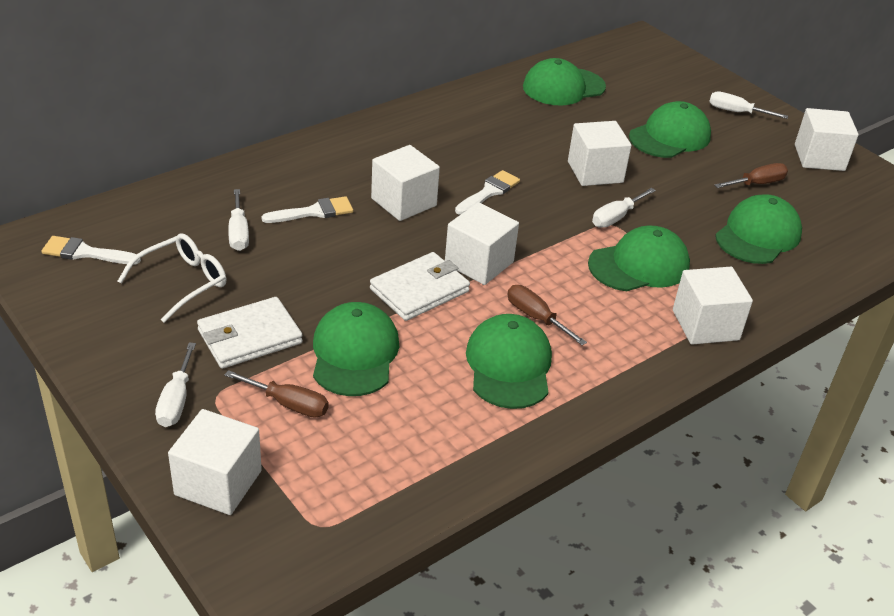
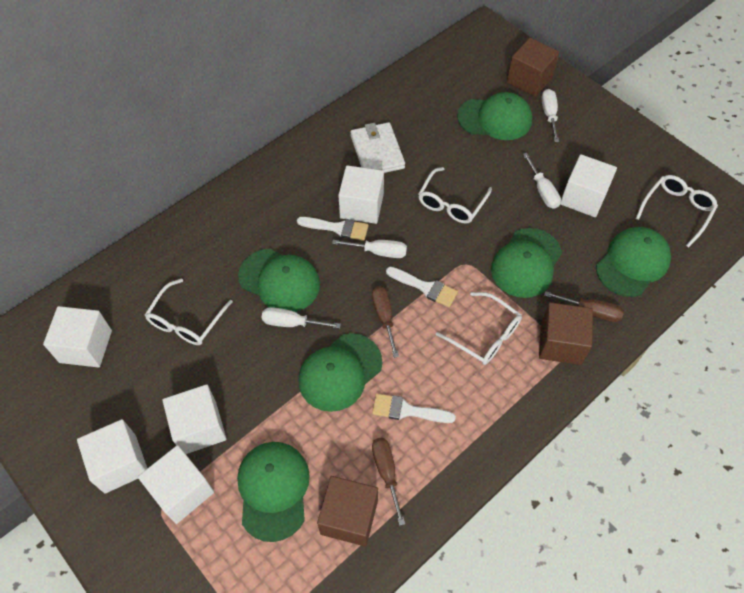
brown cube: 0 -> 3
white glasses: 1 -> 4
white wallet: 2 -> 1

